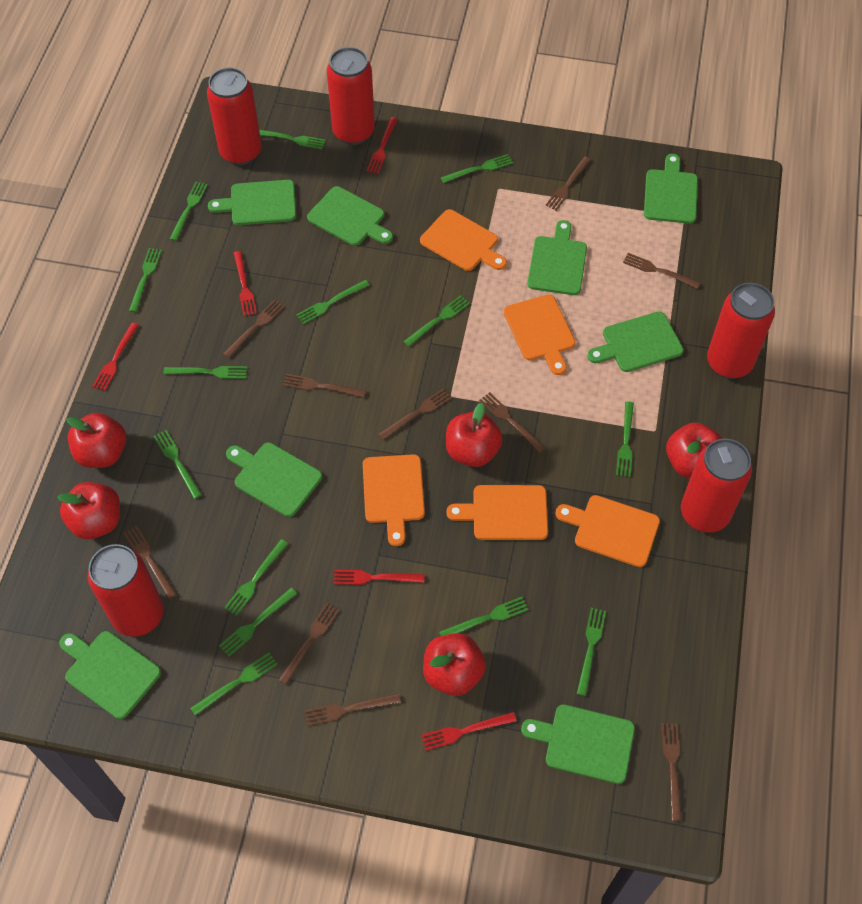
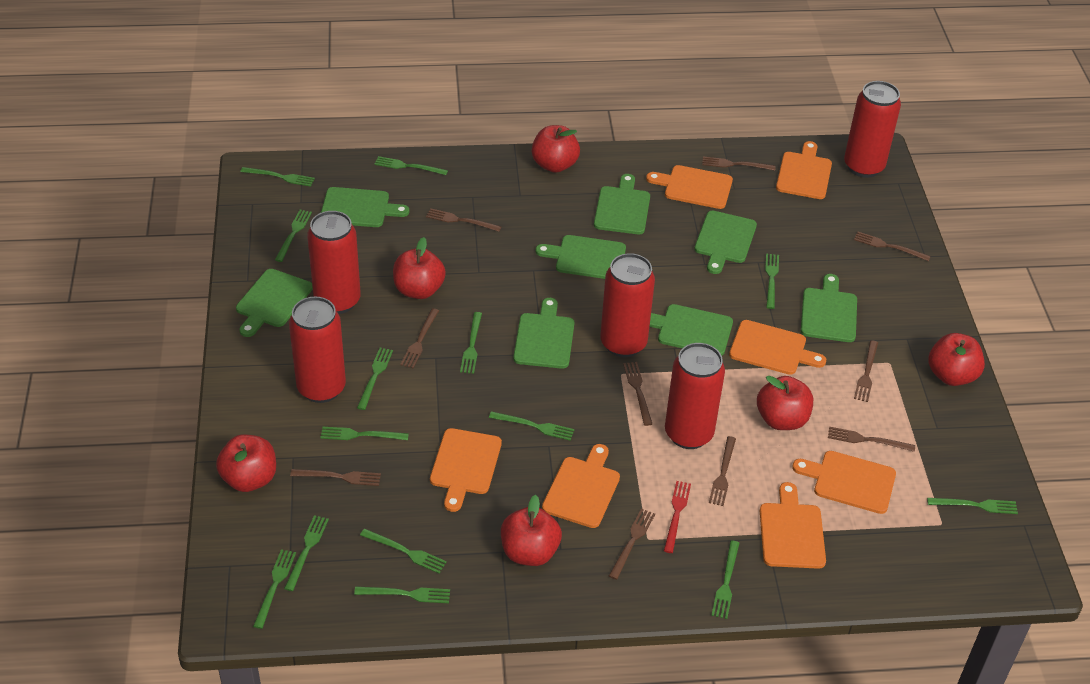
orange cutting board: 5 -> 7
red apple: 5 -> 6
red fork: 5 -> 1

